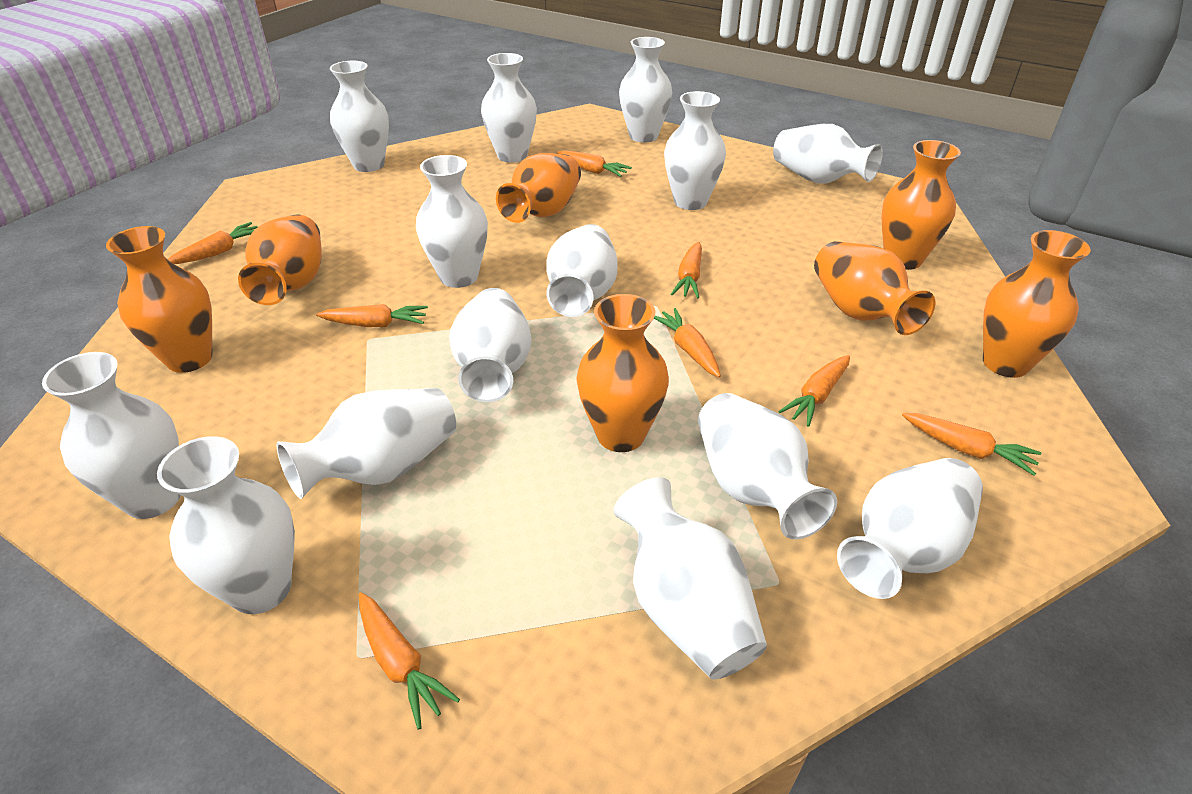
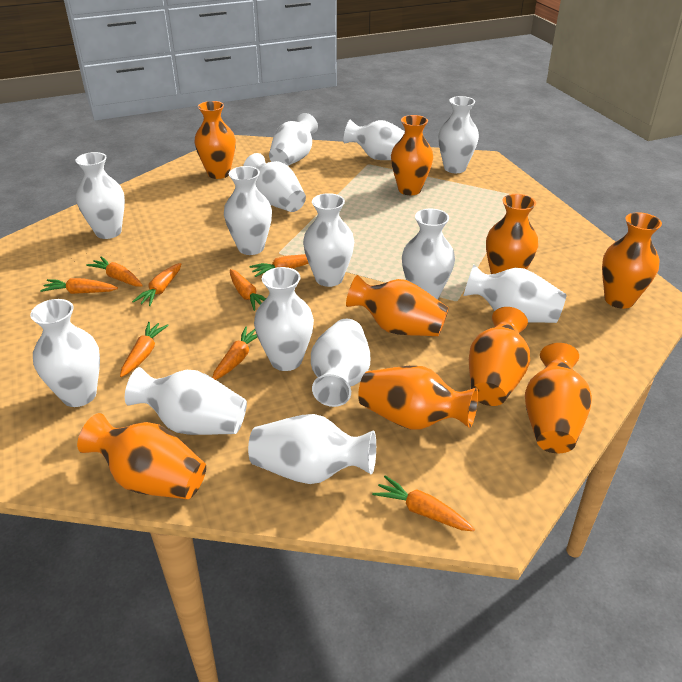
orange vase: 7 -> 9

